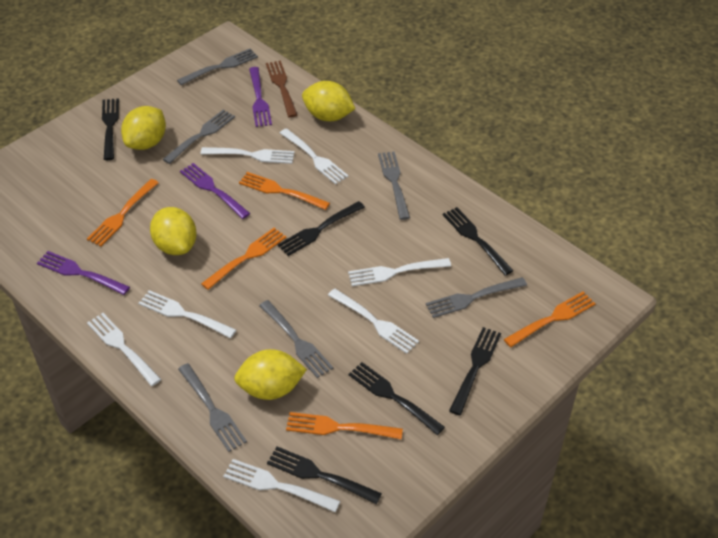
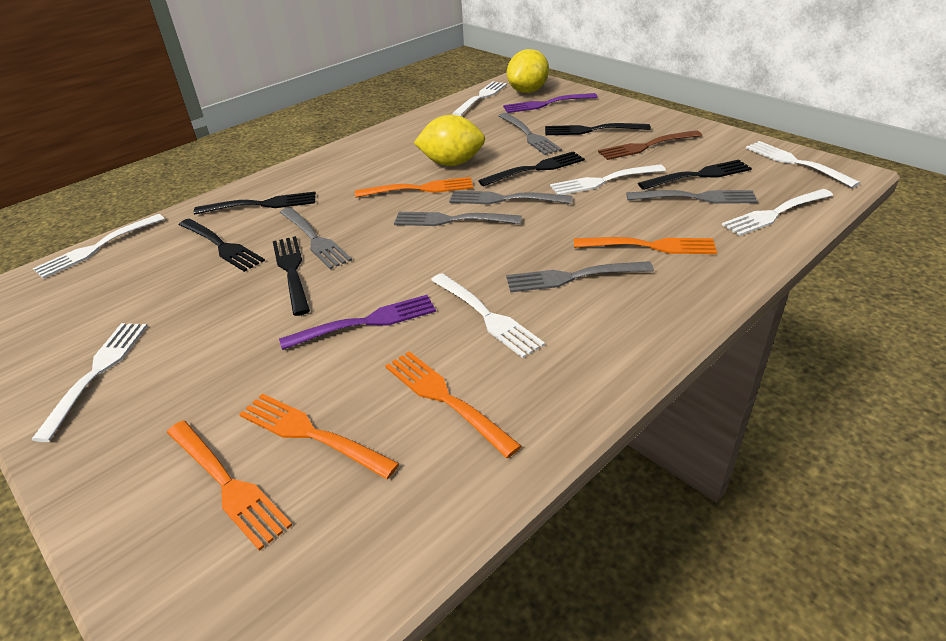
purple fork: 3 -> 2
yellow lemon: 4 -> 2

